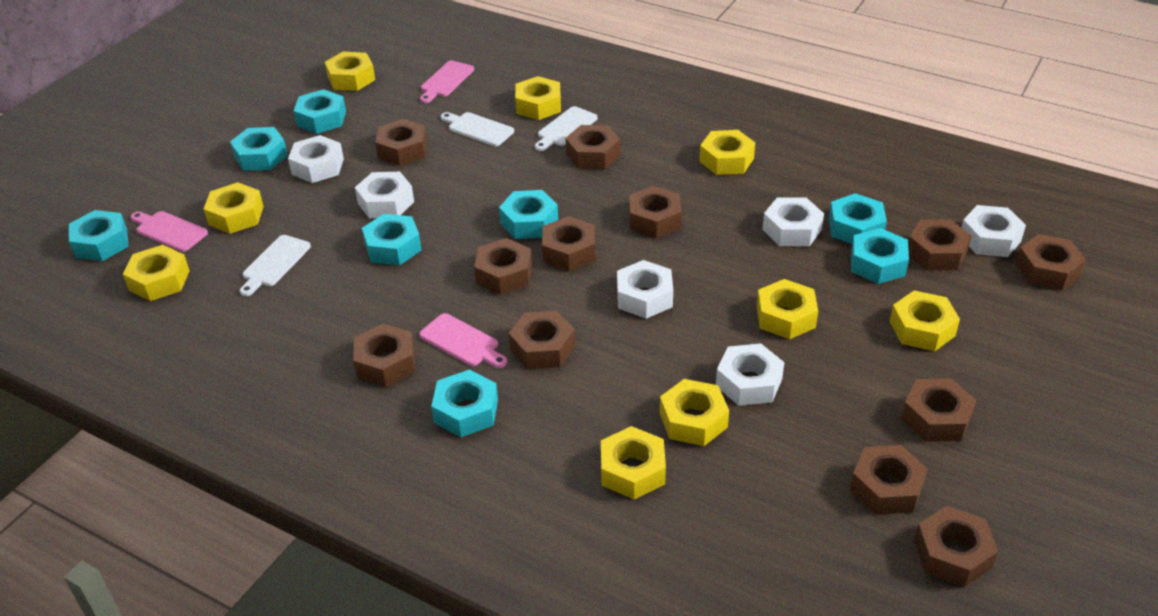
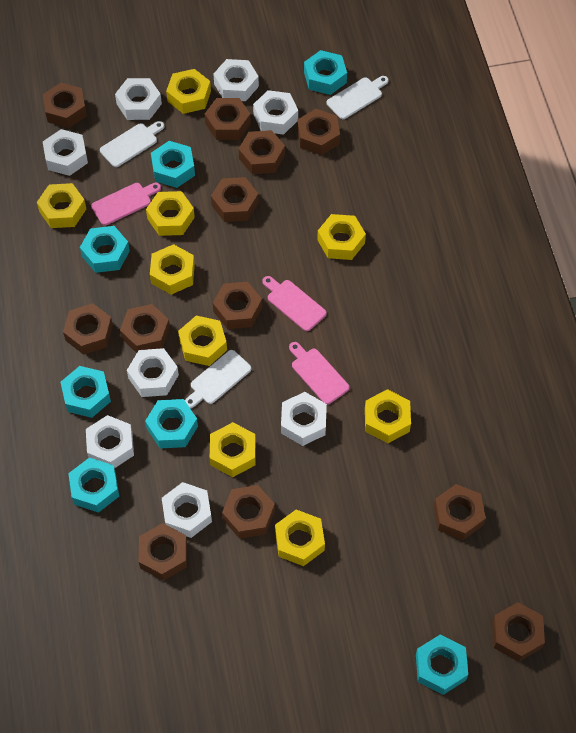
turquoise nut: 8 -> 7
white nut: 6 -> 8

